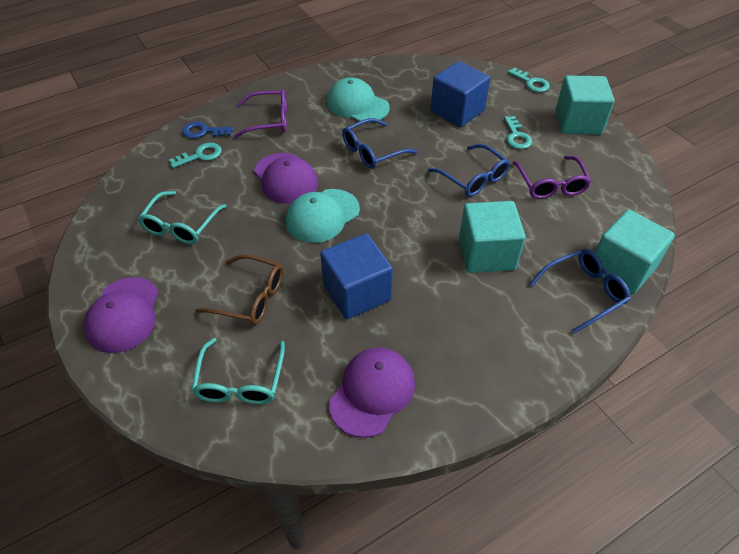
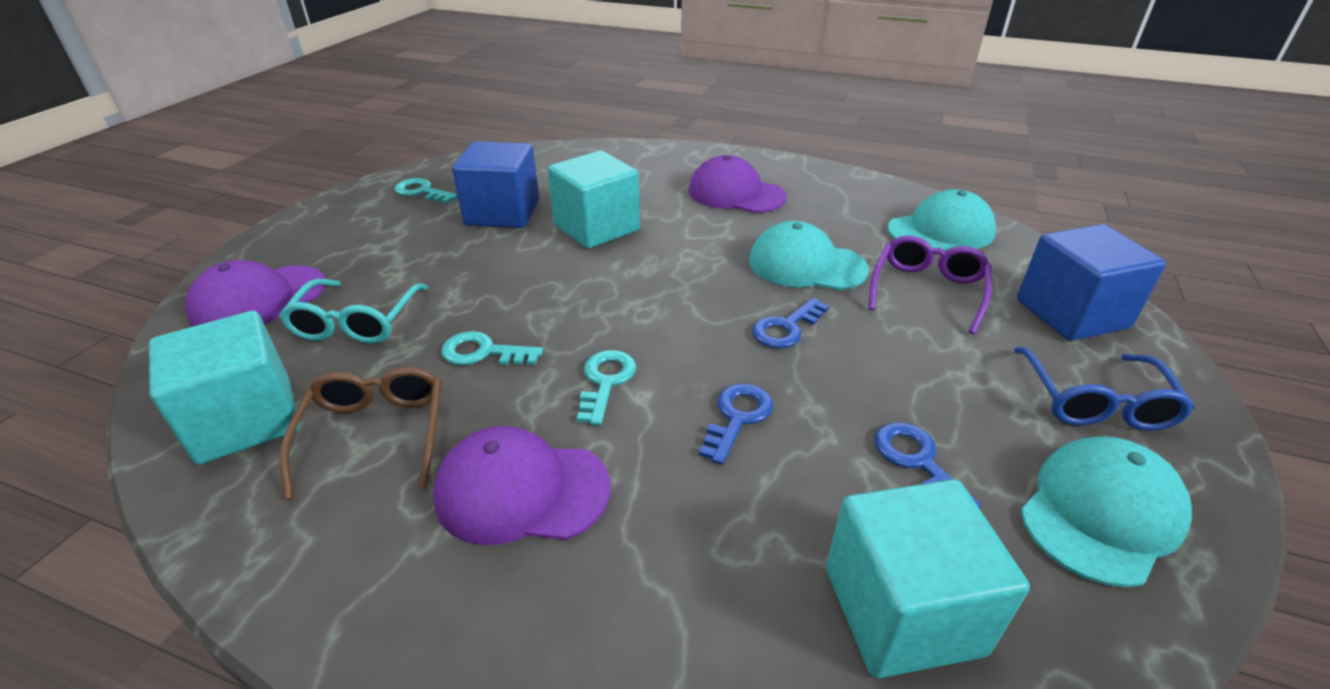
blue glasses: 3 -> 1
blue key: 1 -> 3
purple glasses: 2 -> 1
turquoise cap: 2 -> 3
turquoise glasses: 2 -> 1

